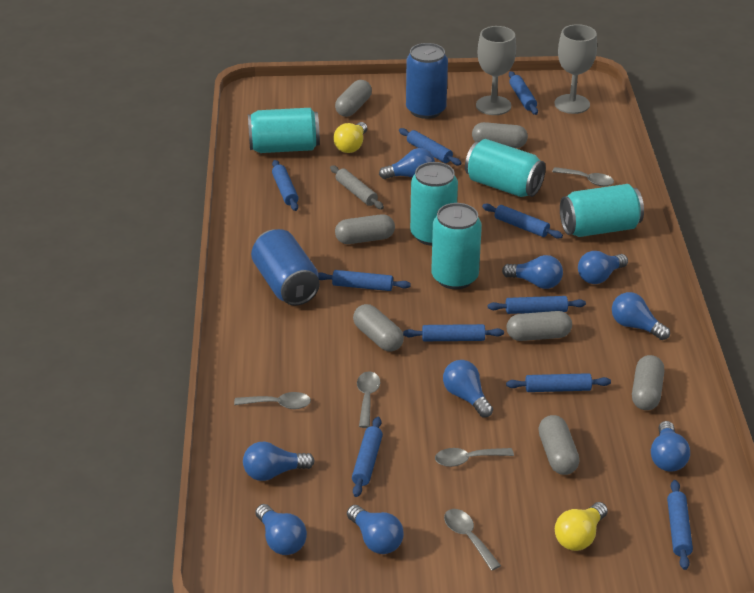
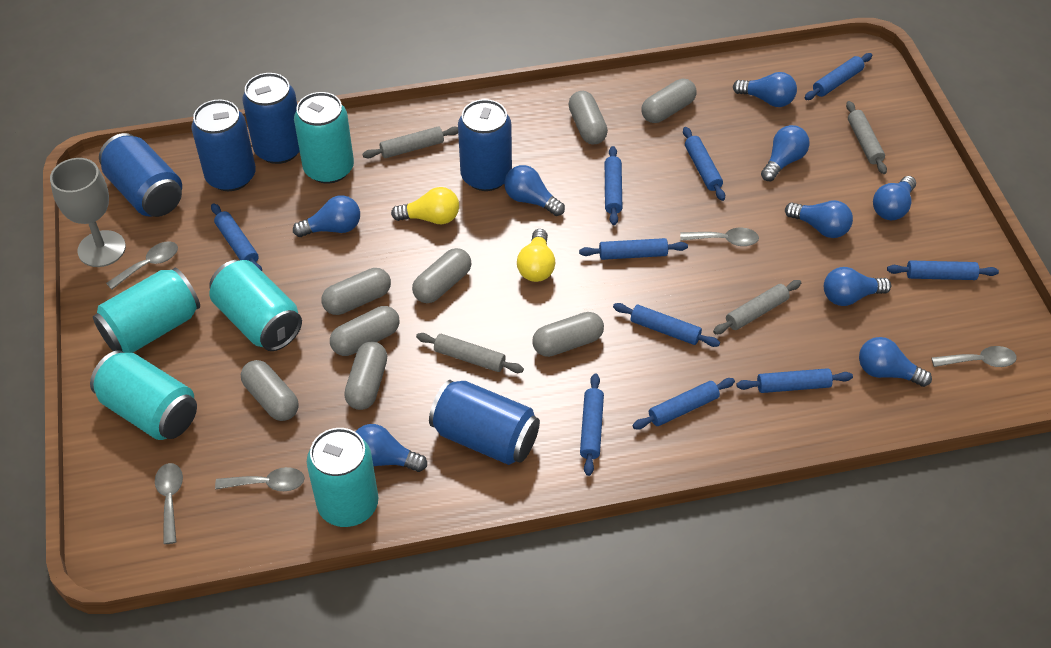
blue can: 2 -> 5
grey capsule: 7 -> 8
grey goblet: 2 -> 1
grey rolling pin: 1 -> 4

